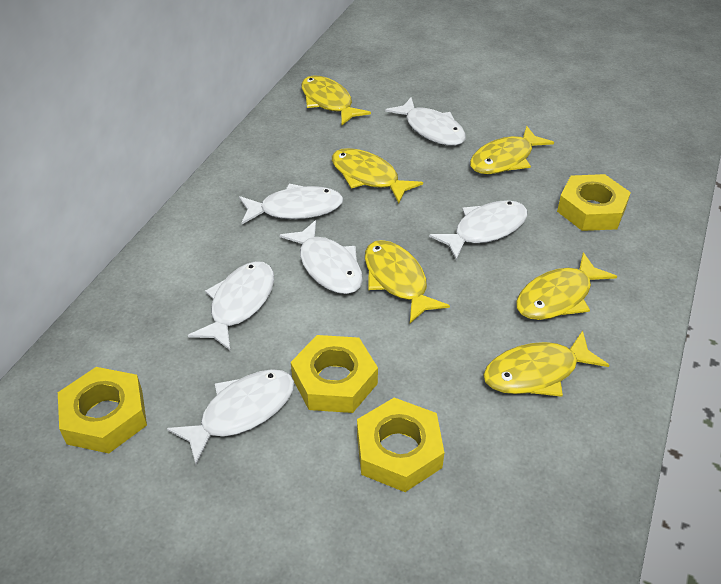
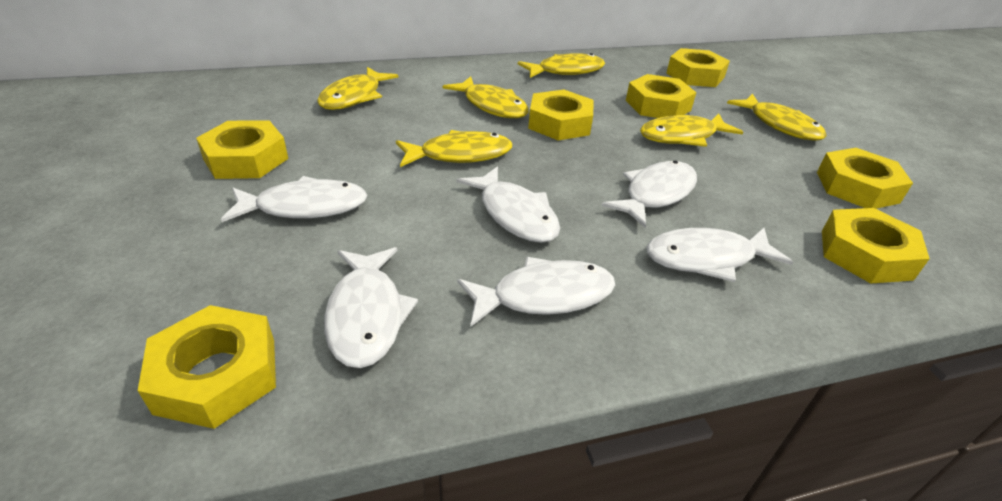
yellow nut: 4 -> 7

